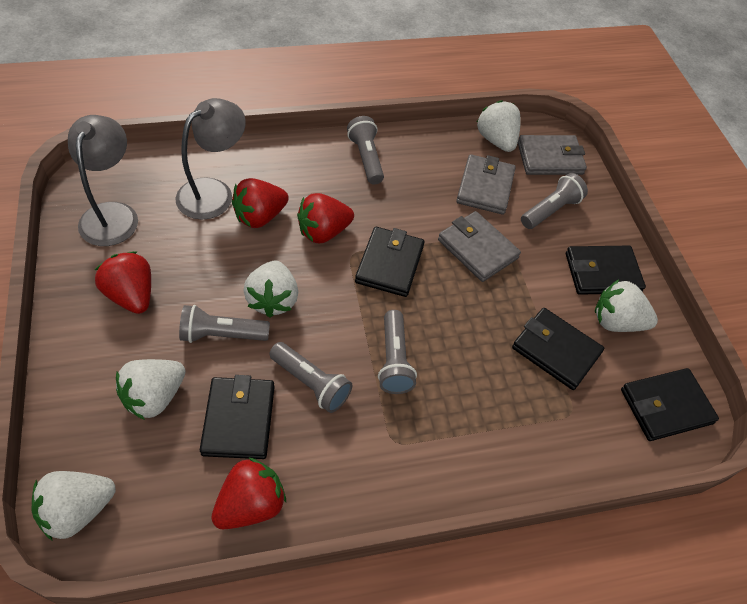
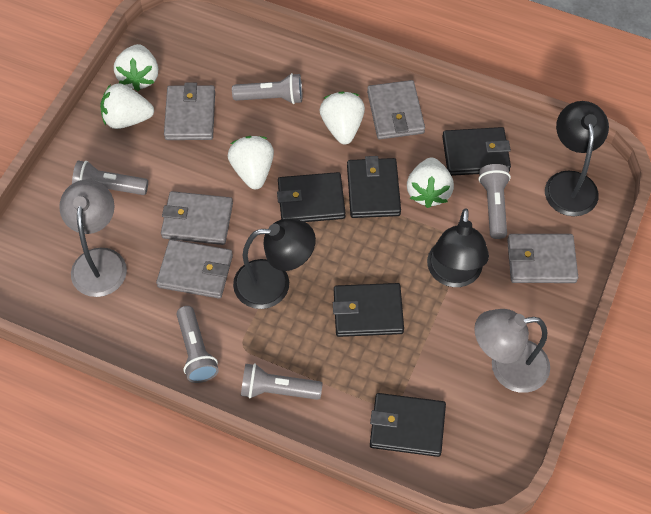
black lamp: 0 -> 3
grey wallet: 3 -> 5
red strawberry: 4 -> 0

